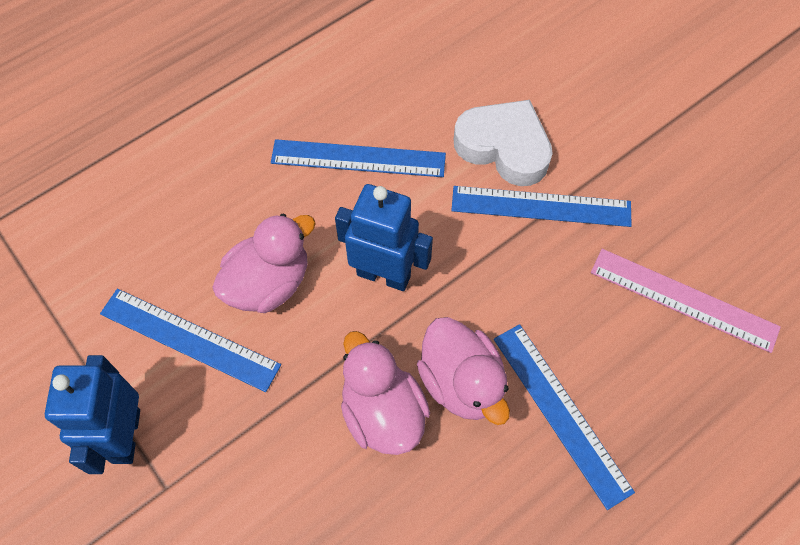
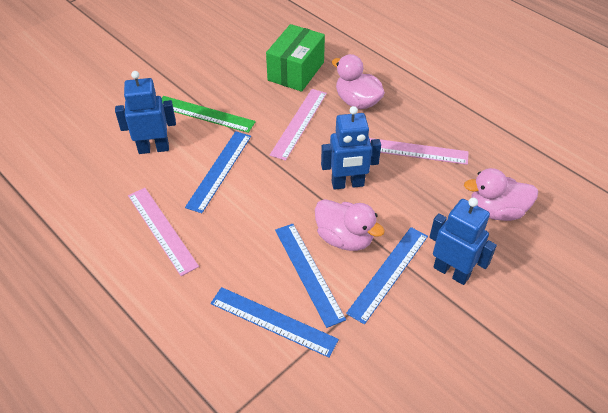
blue robot: 2 -> 3
green box: 0 -> 1
green ruler: 0 -> 1
pink ruler: 1 -> 3
white heart: 1 -> 0

